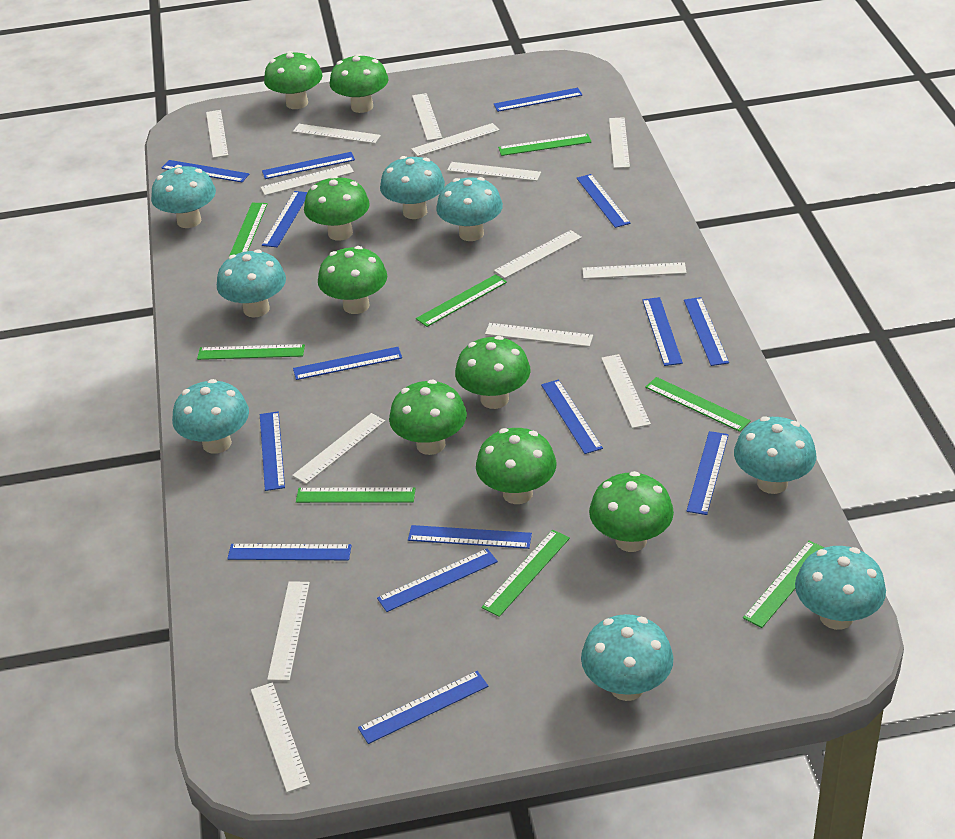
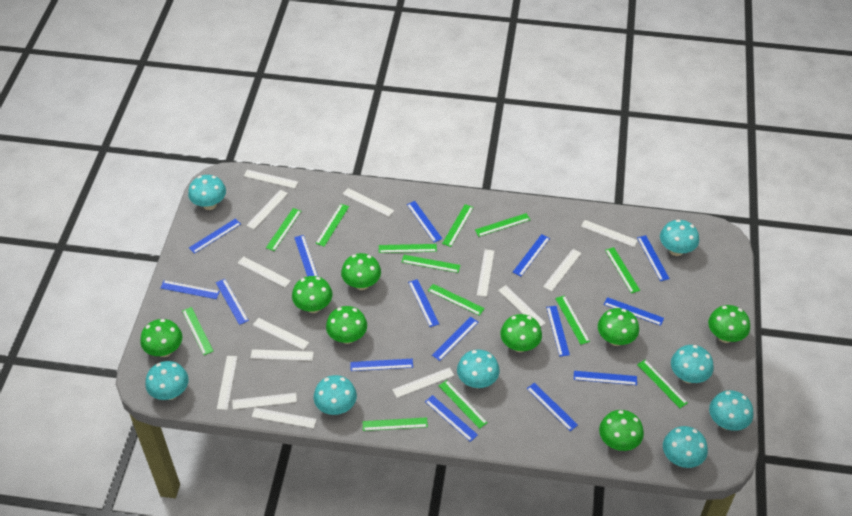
green ruler: 8 -> 13

